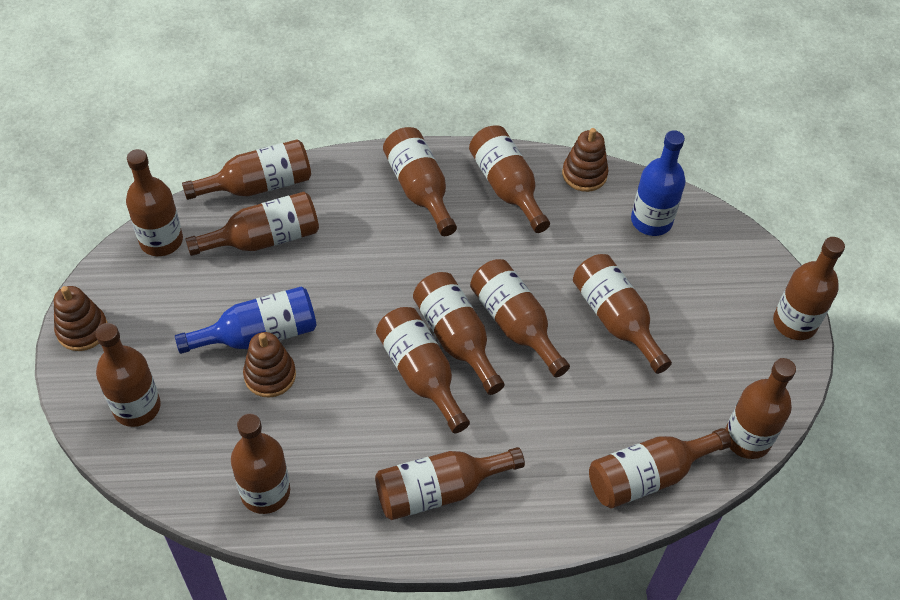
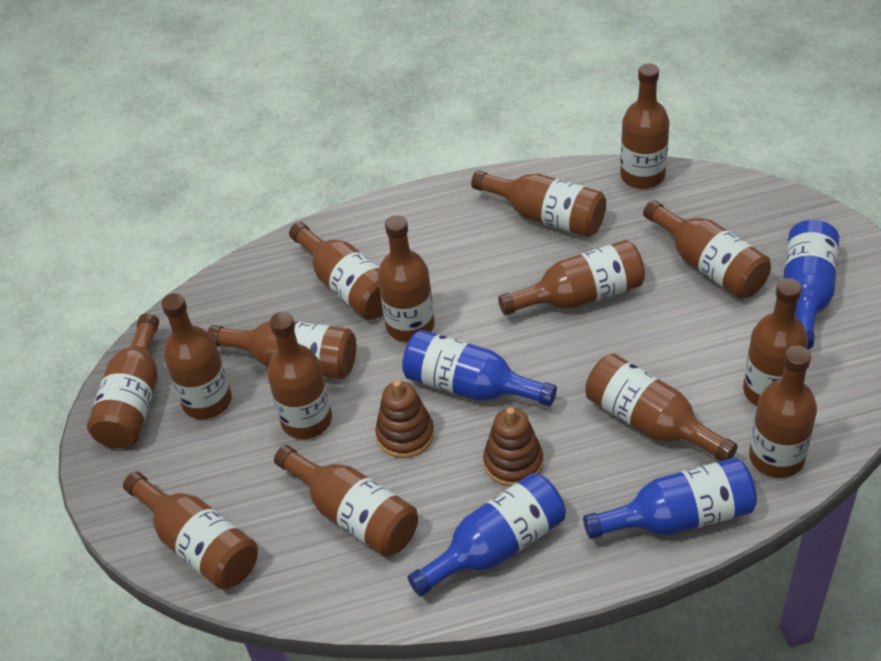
blue bottle: 2 -> 4
brown stacking toy: 3 -> 2

